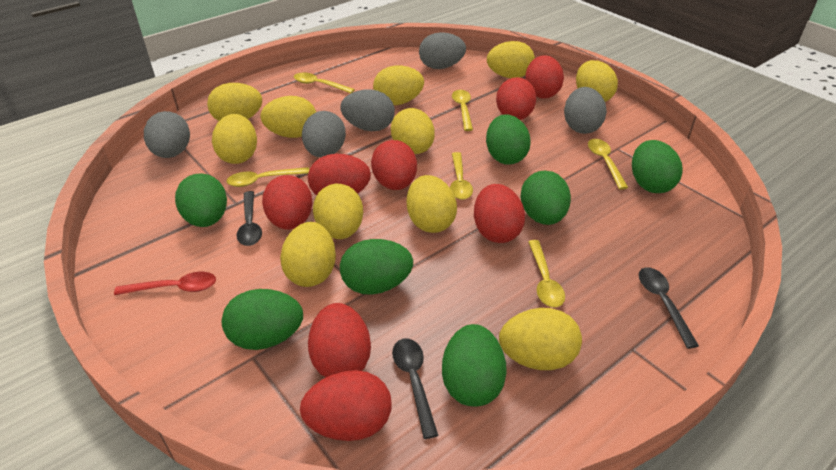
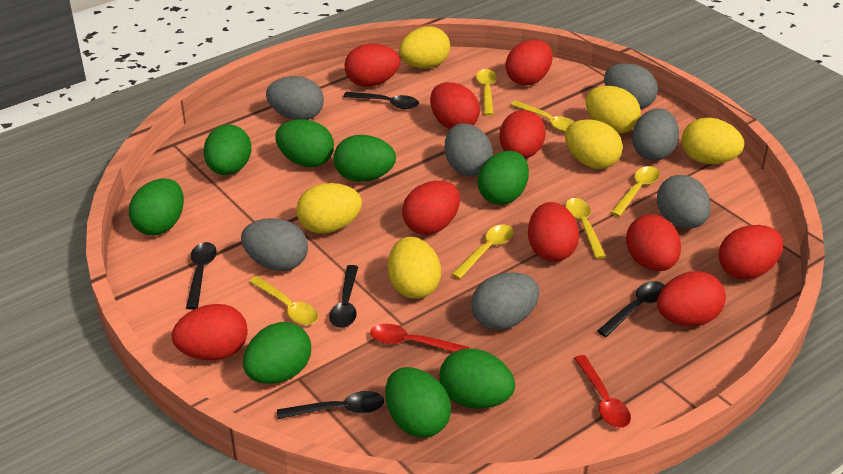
black spoon: 3 -> 5
green egg: 7 -> 8
grey egg: 5 -> 7
red egg: 8 -> 10
red spoon: 1 -> 2
yellow egg: 11 -> 6

